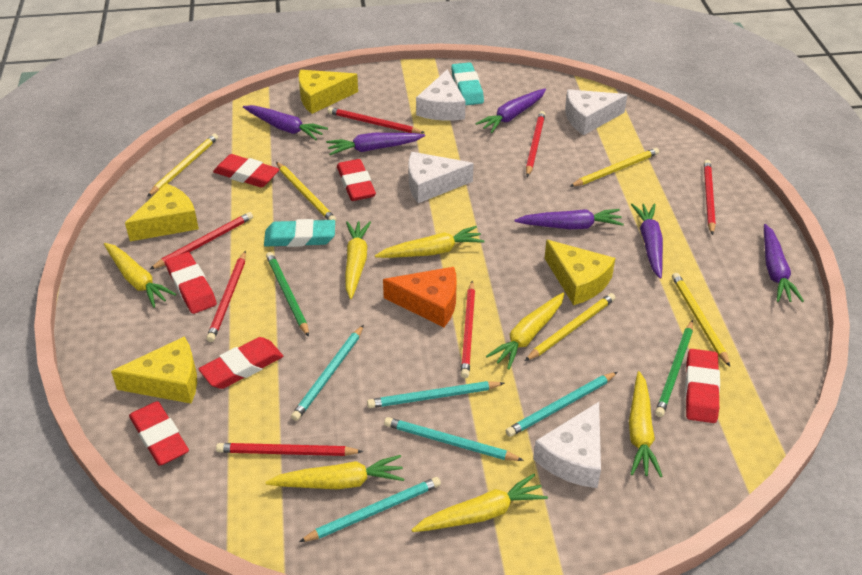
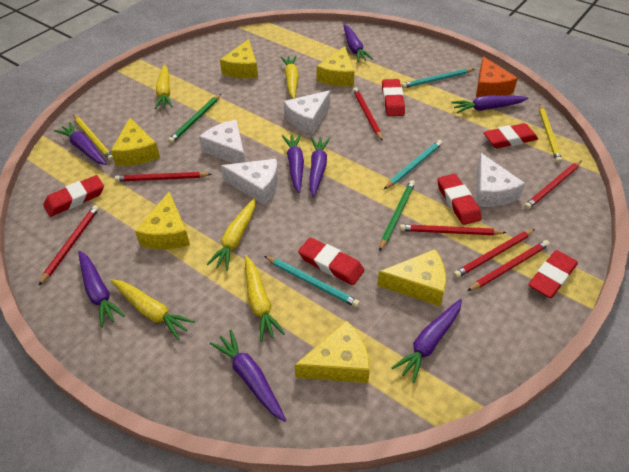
purple carrot: 6 -> 8
turquoise eraser: 2 -> 0
turquoise pencil: 5 -> 3
yellow carrot: 7 -> 5
yellow cheese: 4 -> 6
yellow pencil: 5 -> 2

